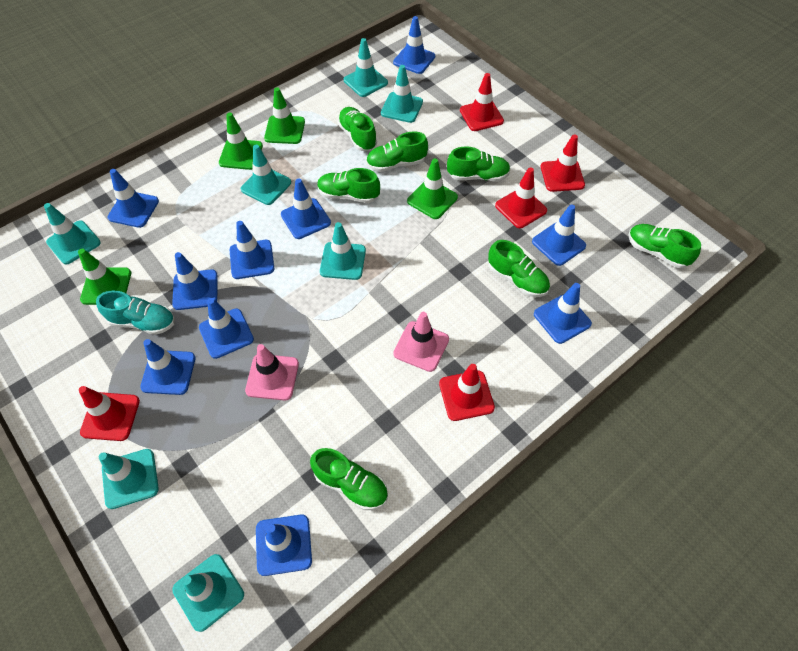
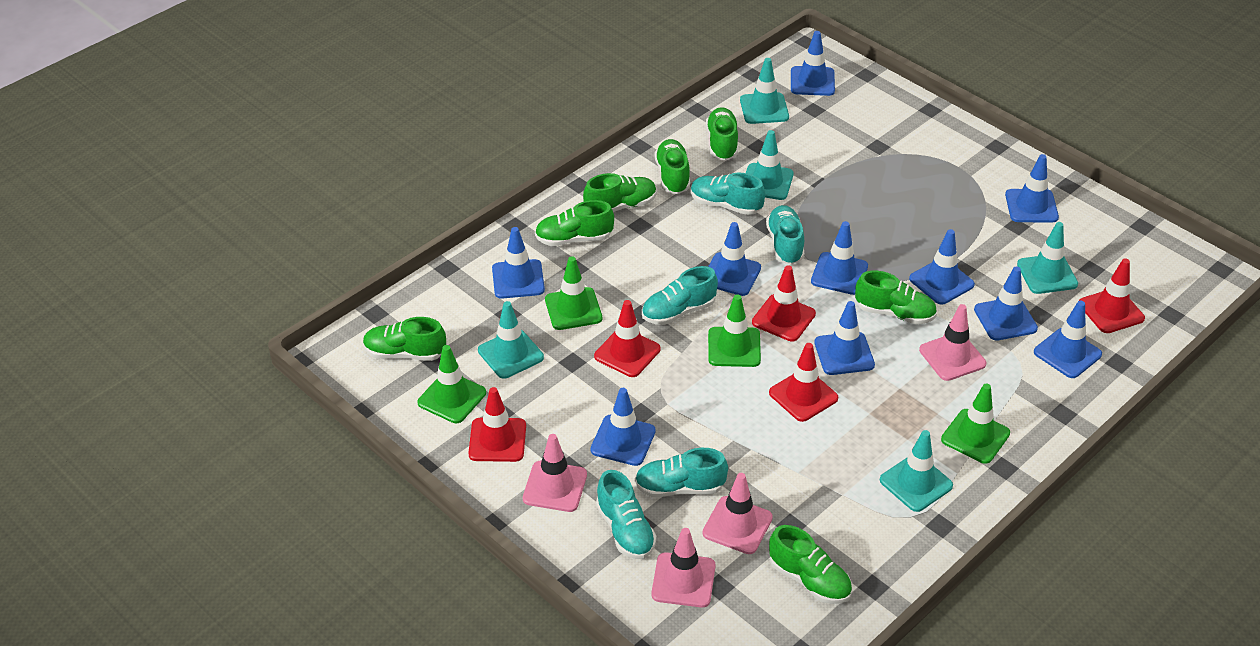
pink traffic cone: 2 -> 4
turquoise shoe: 1 -> 5
turquoise traffic cone: 7 -> 5

